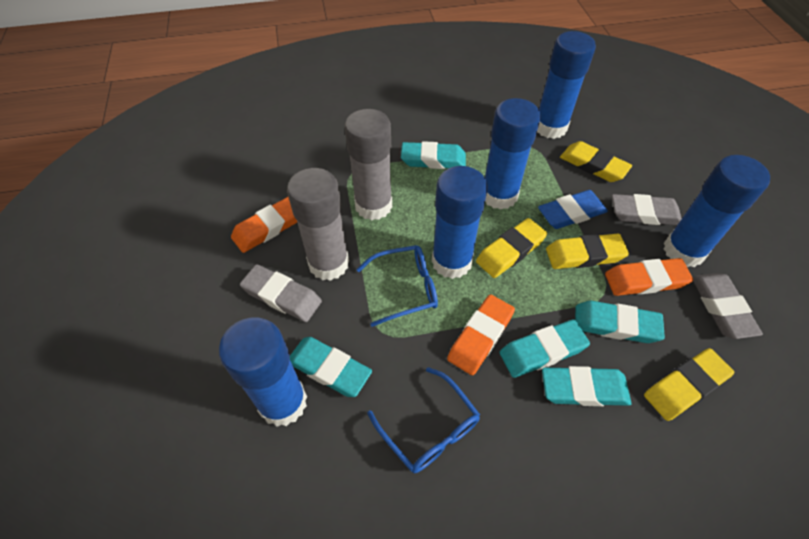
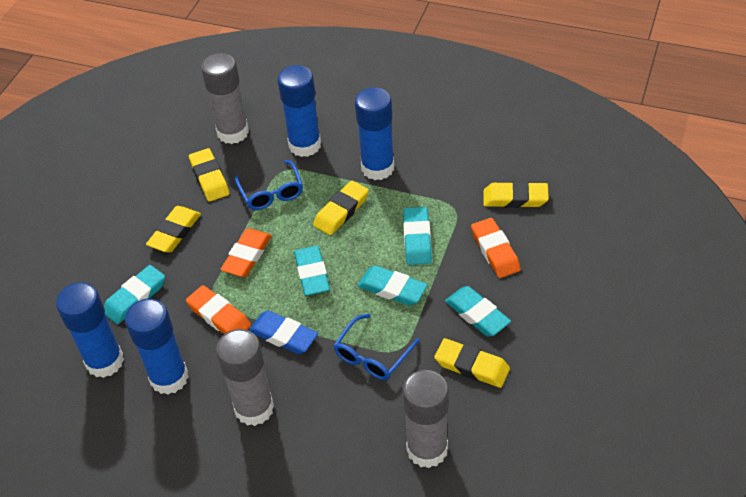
blue glue stick: 5 -> 4
grey eraser: 3 -> 0
grey glue stick: 2 -> 3
yellow eraser: 4 -> 5

